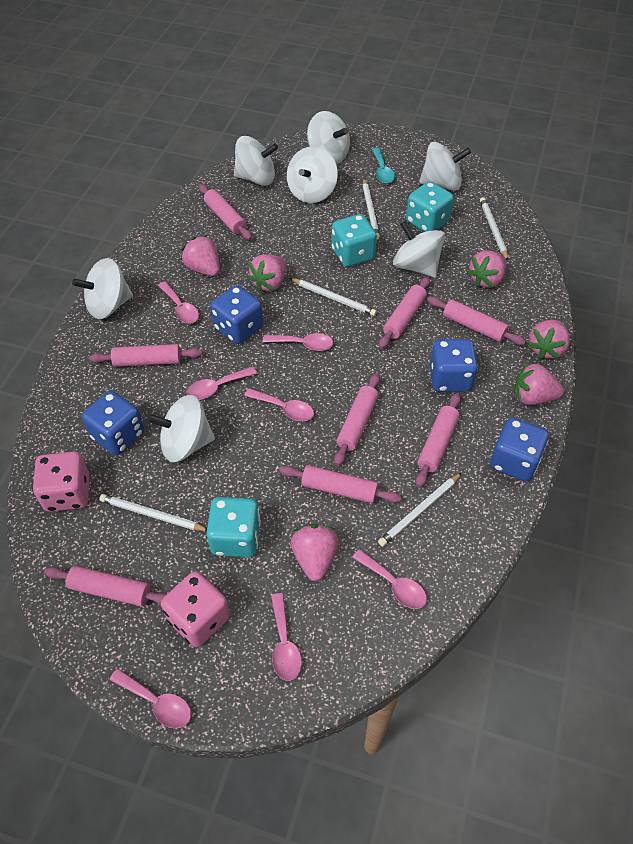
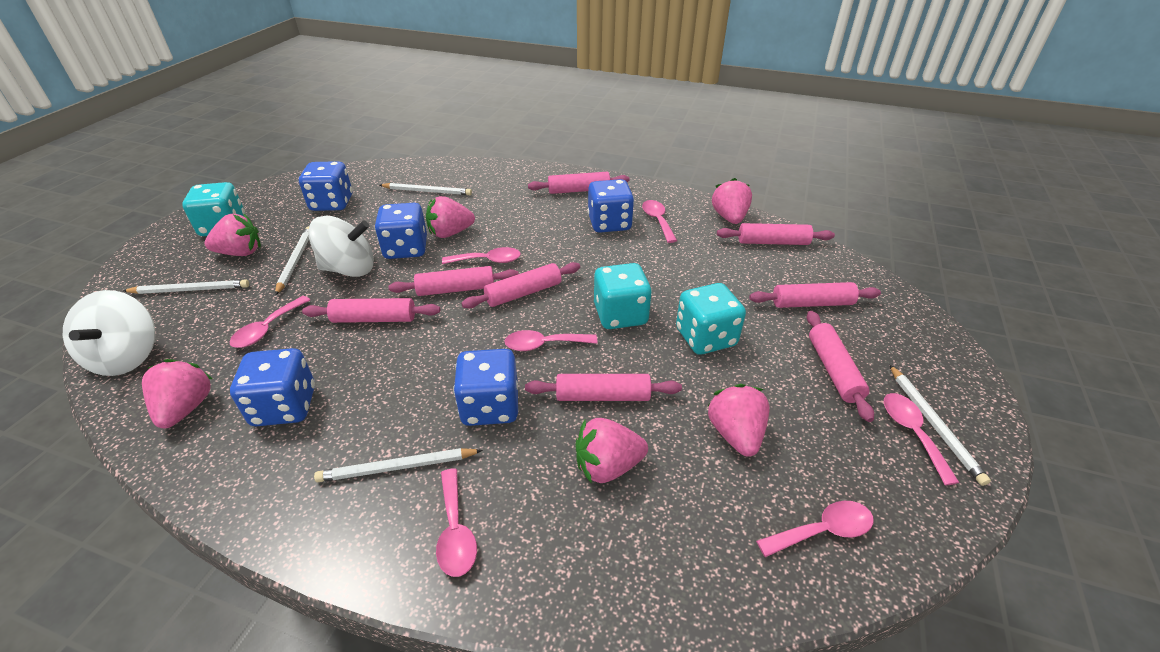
blue dice: 4 -> 5
pink dice: 2 -> 0
turquoise spoon: 1 -> 0
white spinning top: 7 -> 2

